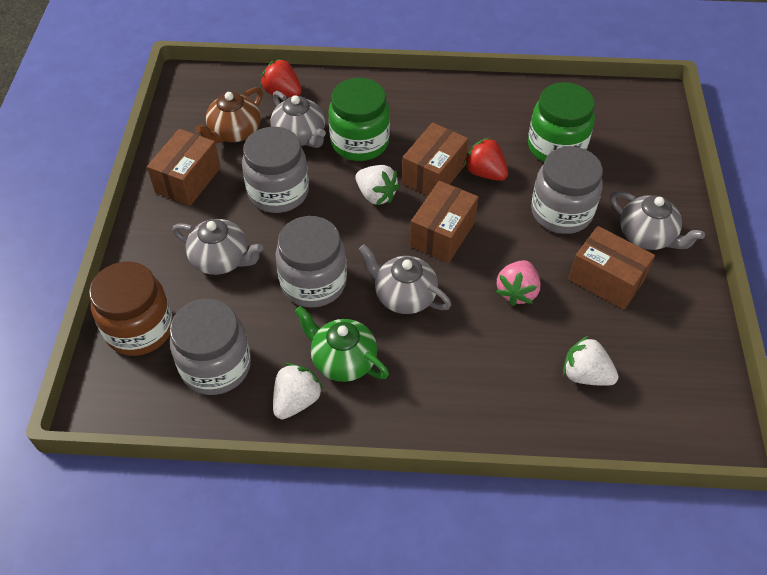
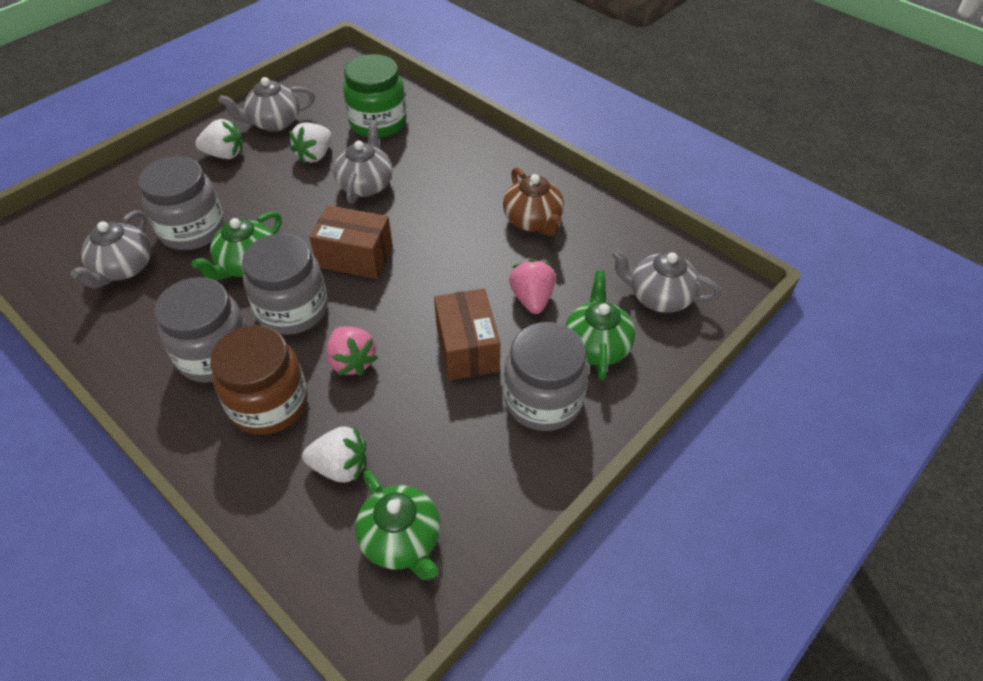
brown box: 4 -> 2
green jar: 2 -> 1
green teapot: 1 -> 3
pink strawberry: 1 -> 2
red strawberry: 2 -> 0

